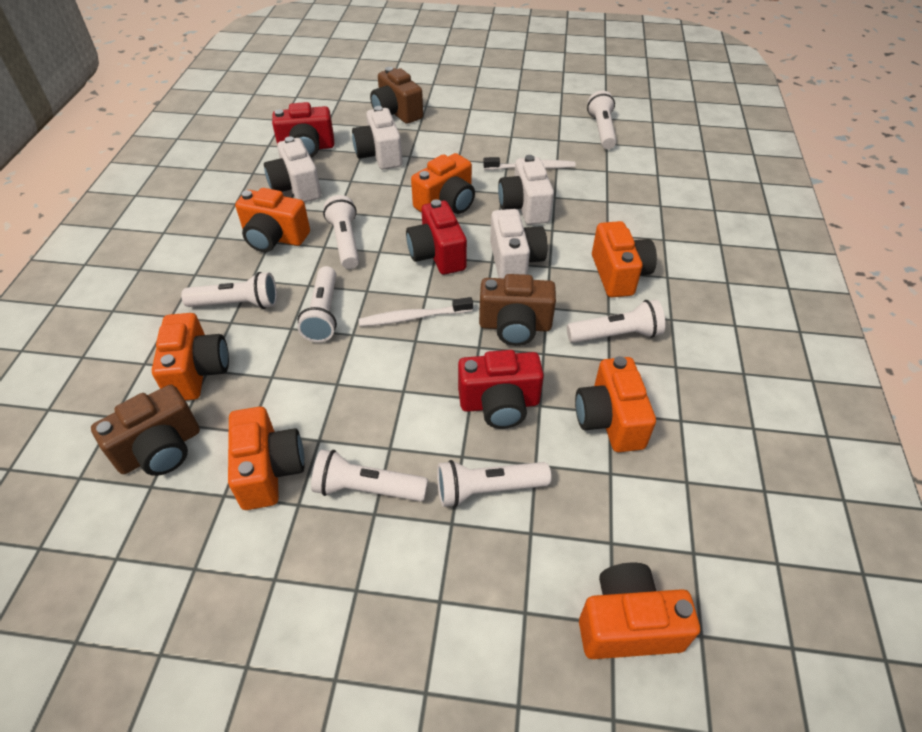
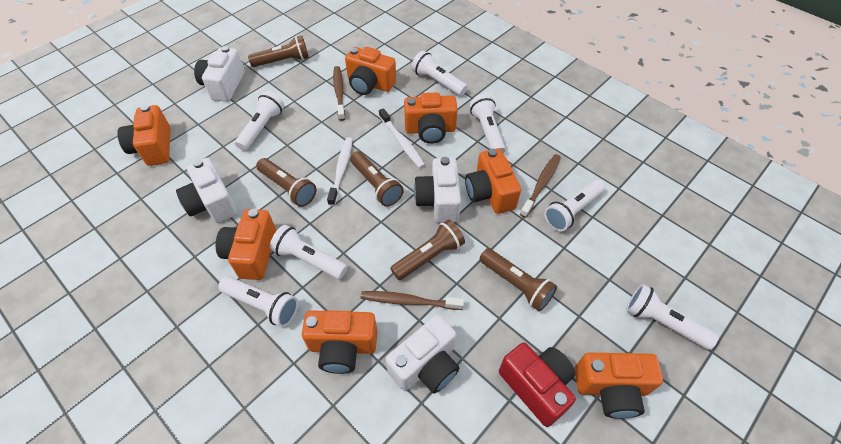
brown camera: 3 -> 0
brown flashlight: 0 -> 5
brown toothbrush: 0 -> 3
red camera: 3 -> 1

